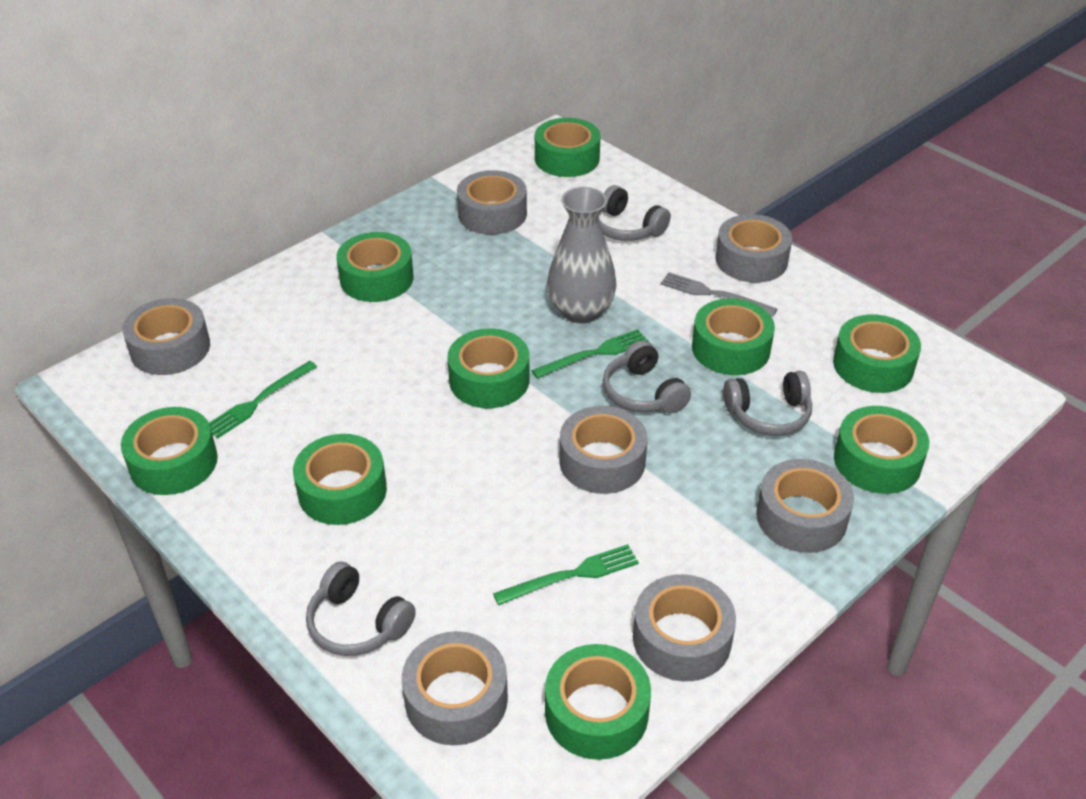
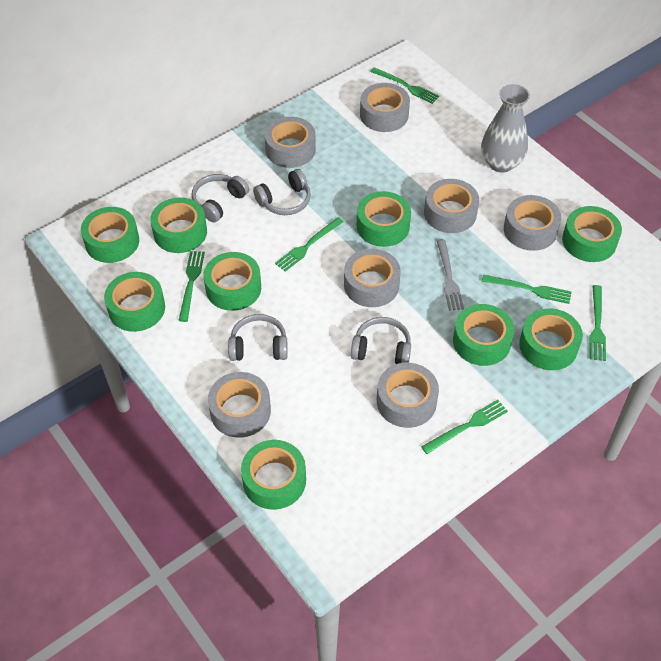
green fork: 3 -> 6

